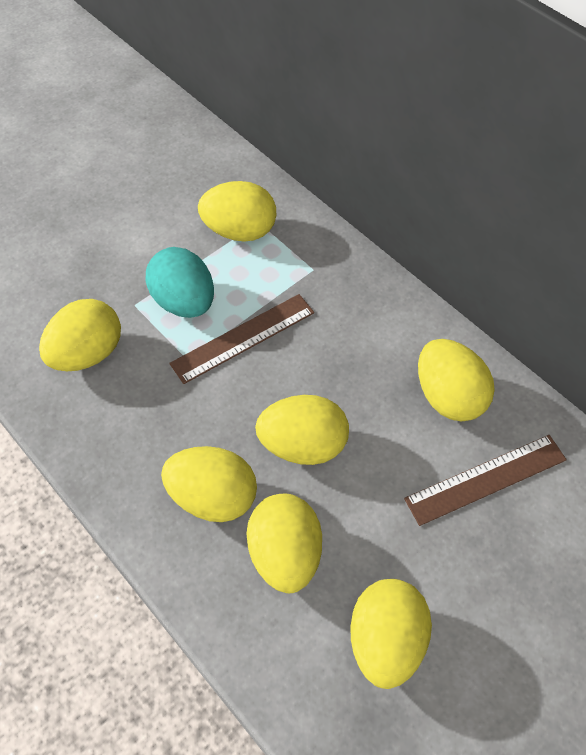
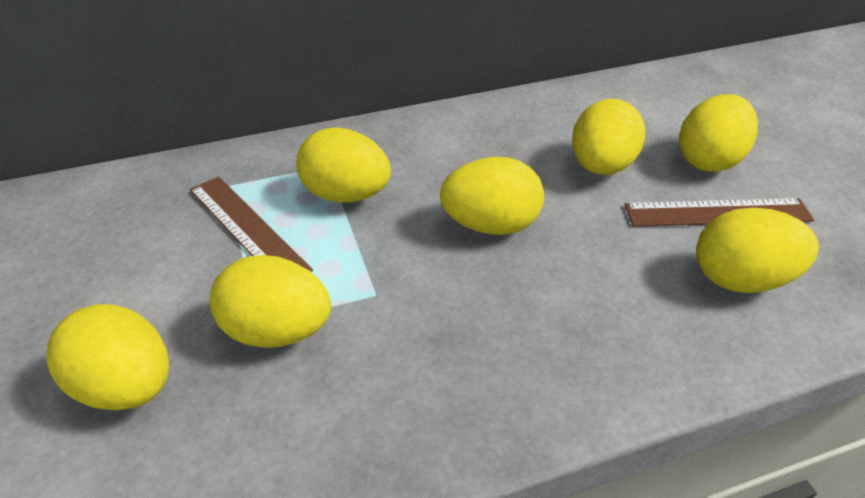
turquoise egg: 1 -> 0

